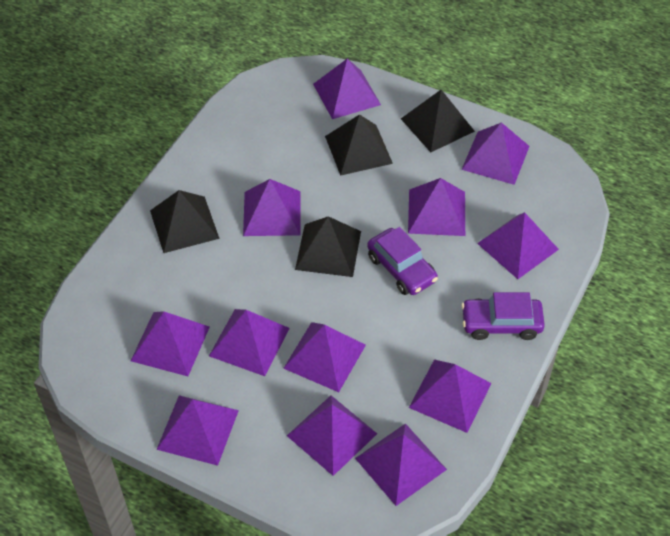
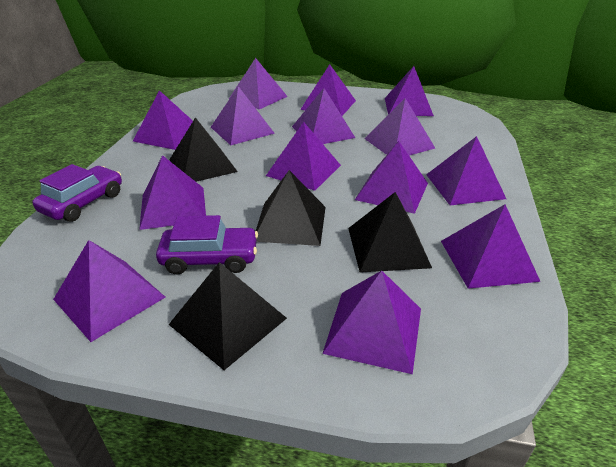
purple pyramid: 12 -> 14

